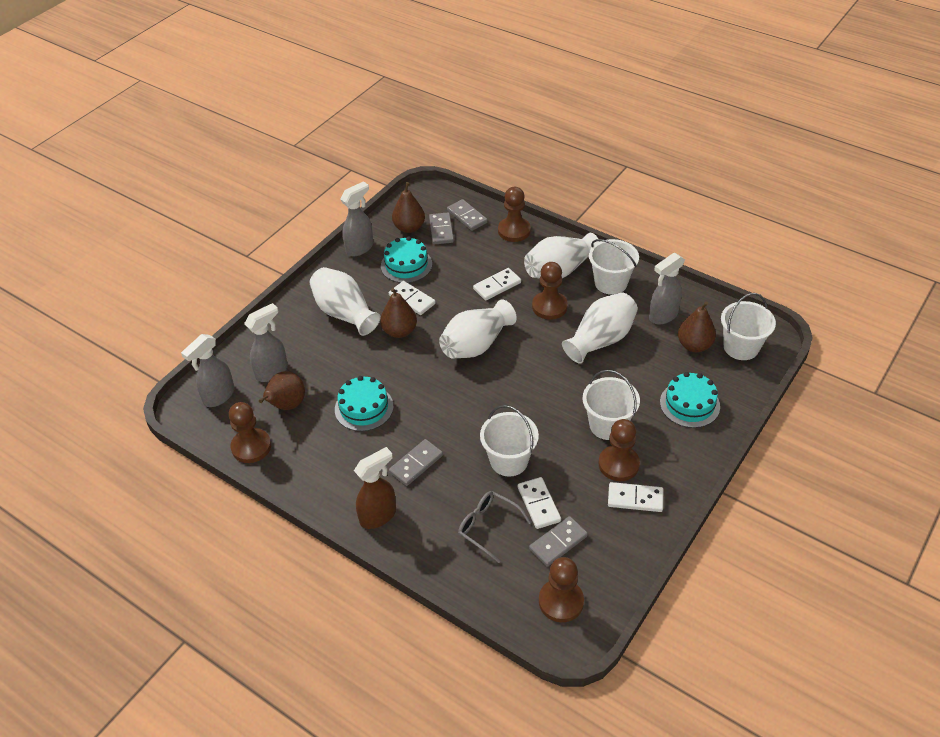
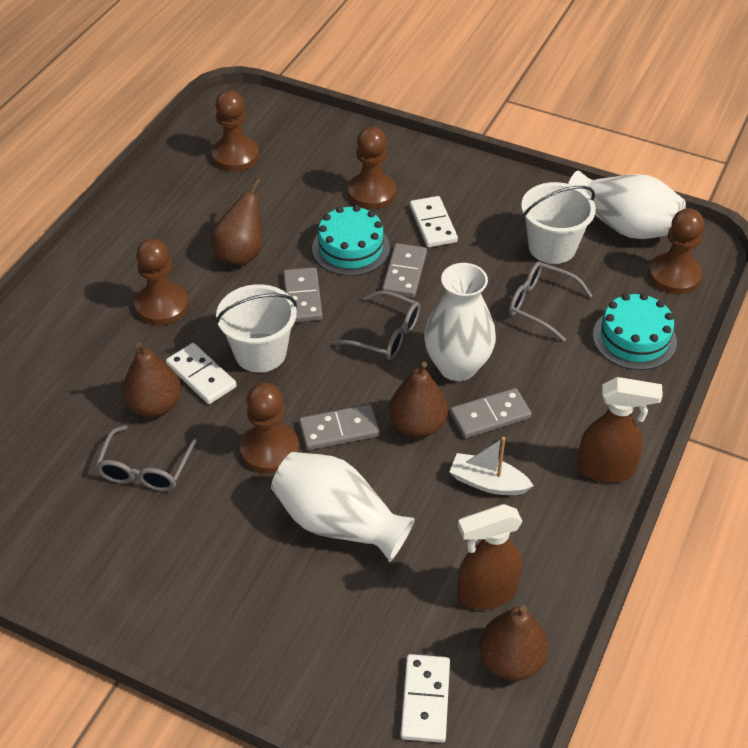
brown spray bottle: 1 -> 2
grey glasses: 1 -> 3
grey spray bottle: 4 -> 0
turquoise cake: 3 -> 2
white boat: 0 -> 1
white bucket: 4 -> 2
white domino: 4 -> 3
white vase: 4 -> 3

